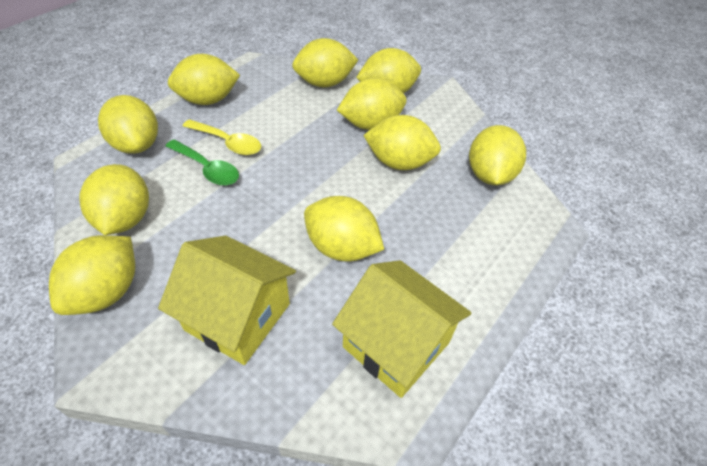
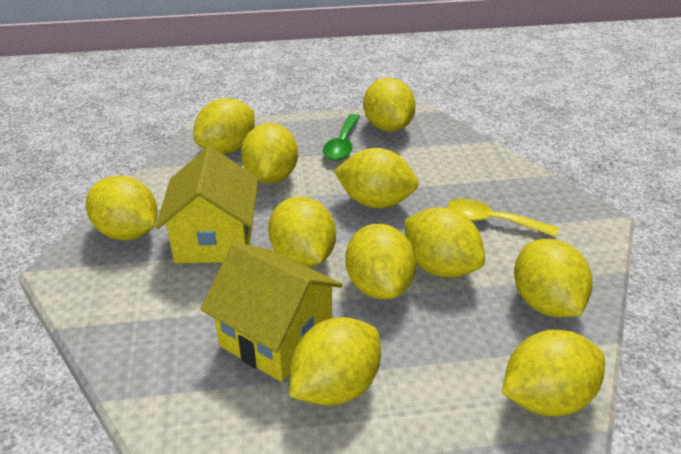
yellow lemon: 10 -> 11

